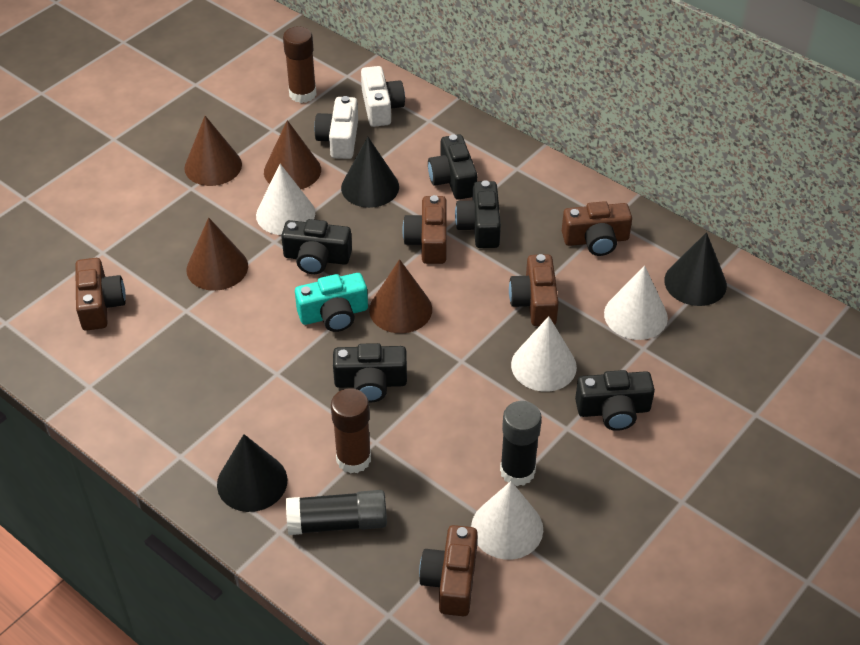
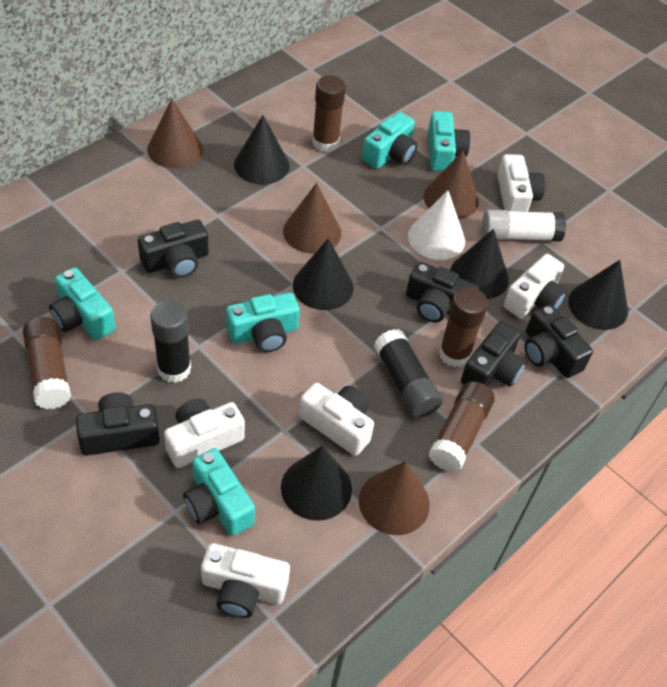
black cone: 3 -> 5
brown camera: 5 -> 0
brown glue stick: 2 -> 4
turquoise camera: 1 -> 5
white camera: 2 -> 5
white cone: 4 -> 1
white glue stick: 0 -> 1

